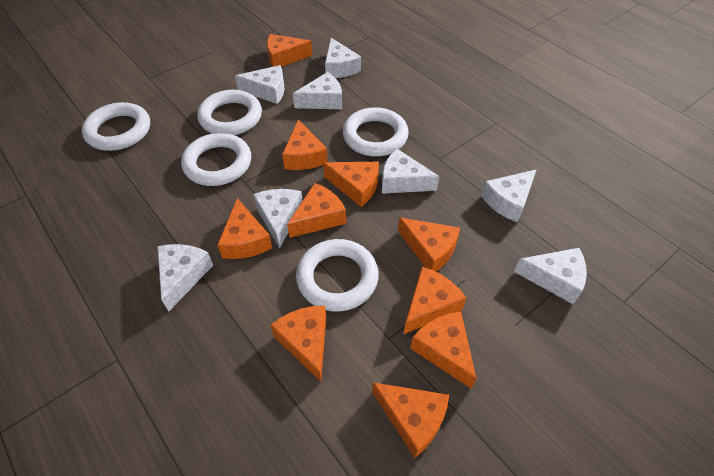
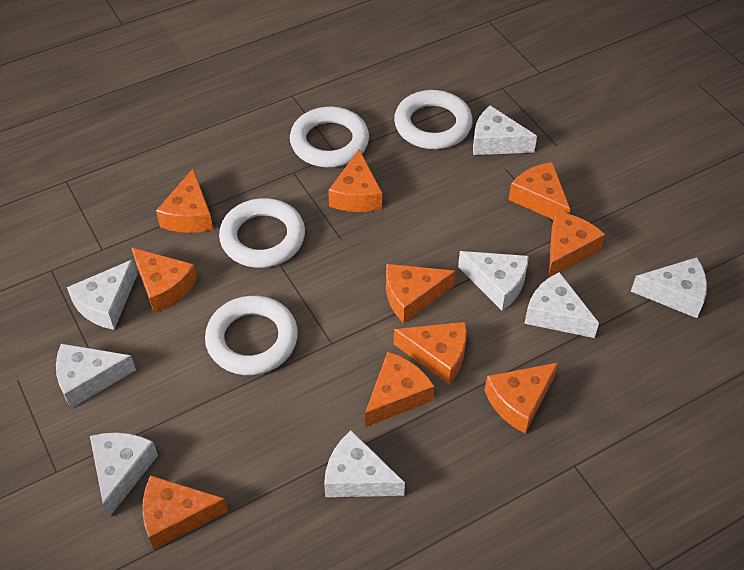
white ring: 5 -> 4

